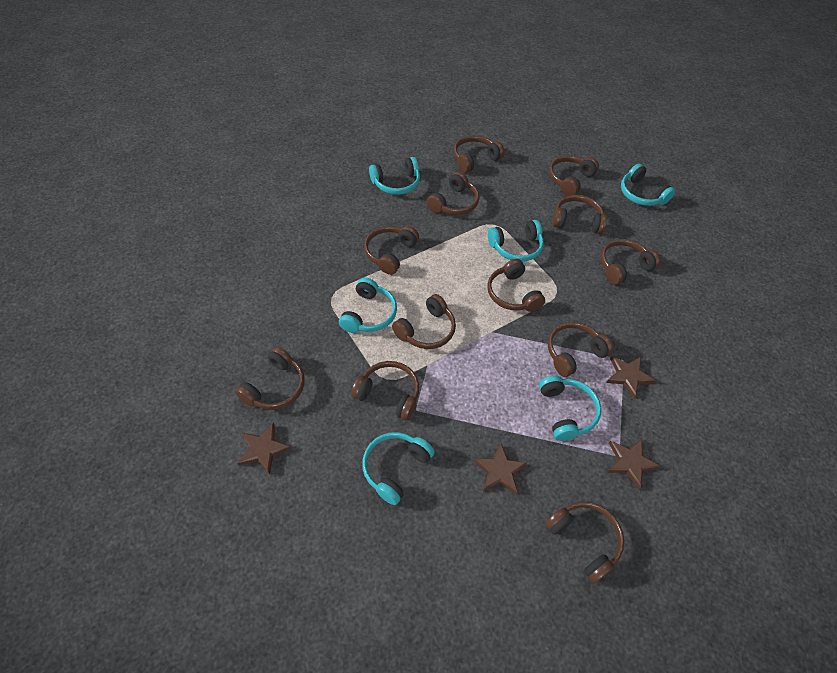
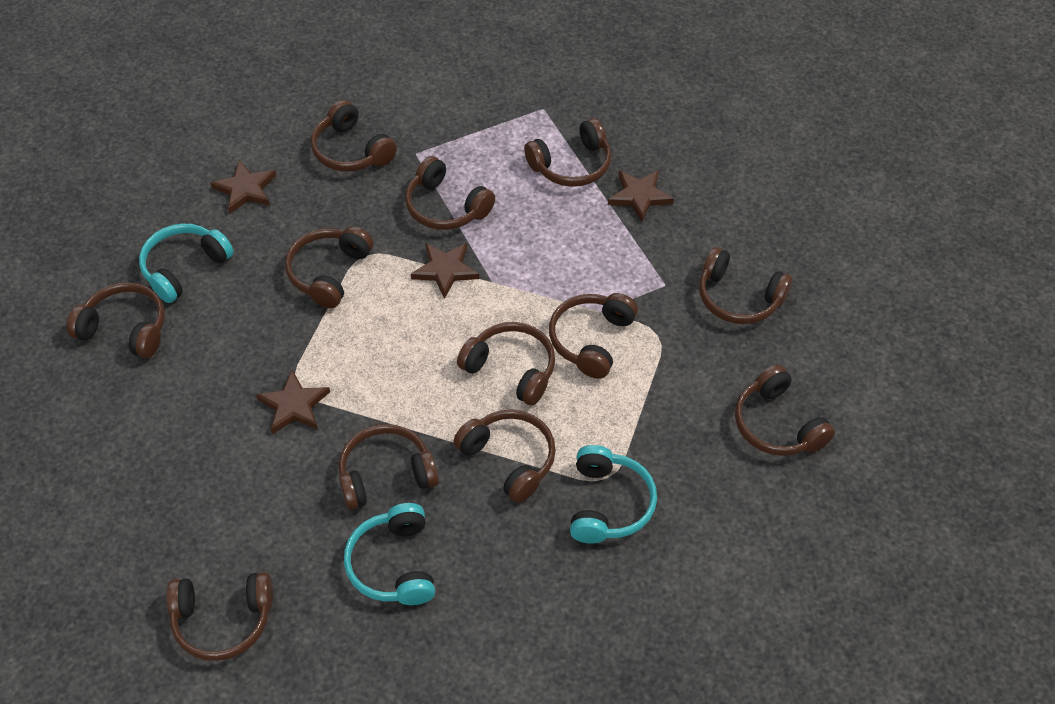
turquoise headphones: 6 -> 3

